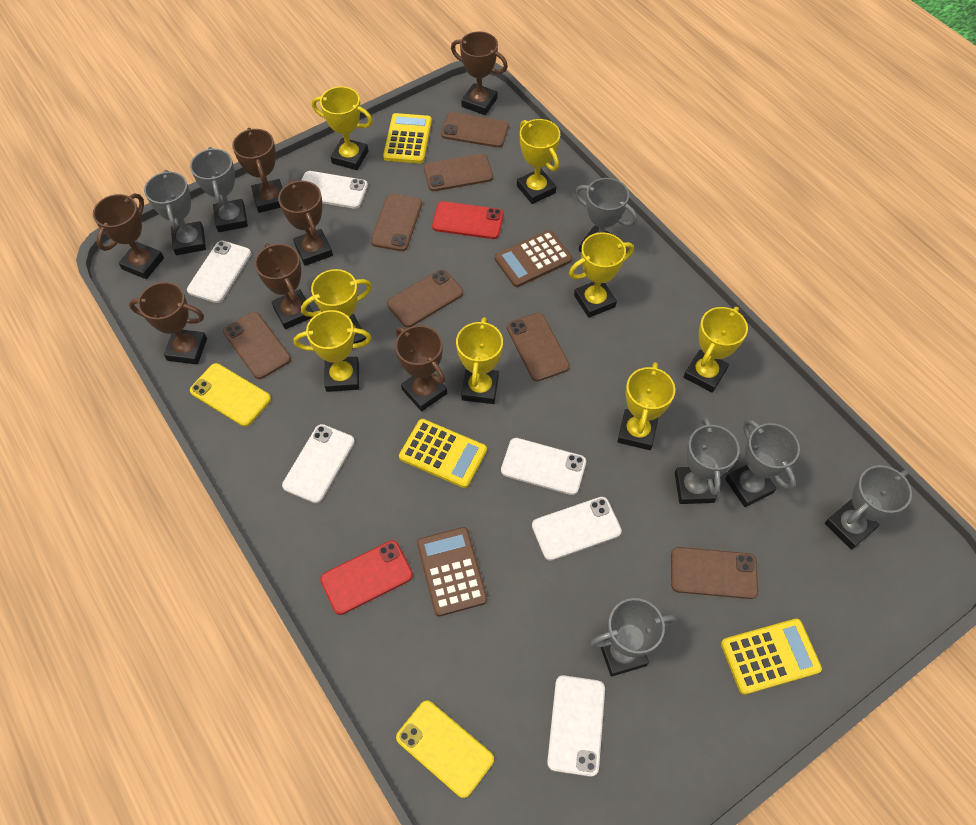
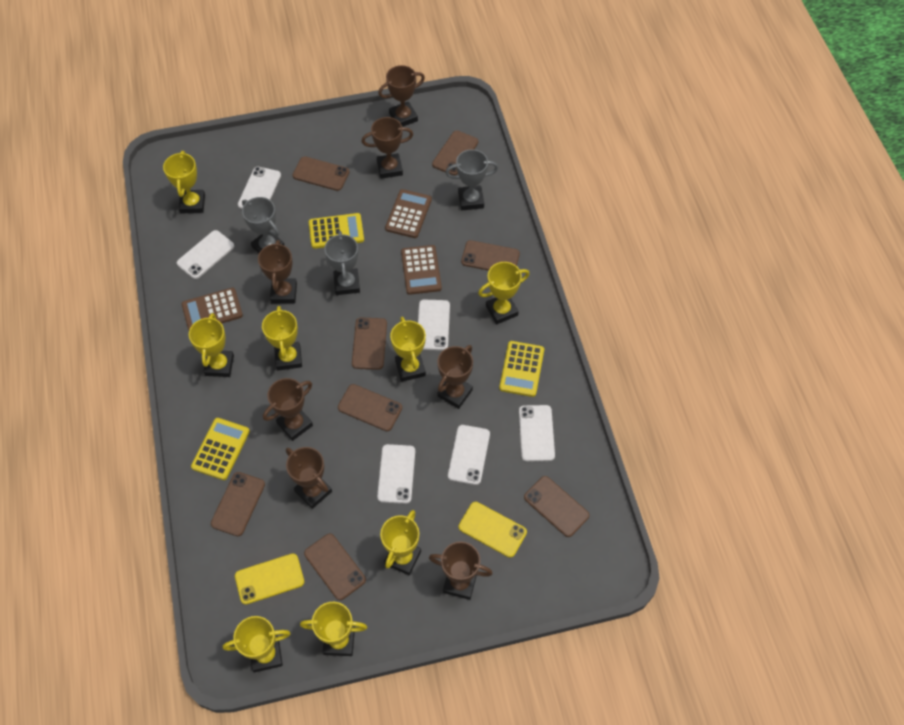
brown calculator: 2 -> 3
brown phone: 7 -> 8
grey trophy: 7 -> 3
red phone: 2 -> 0

